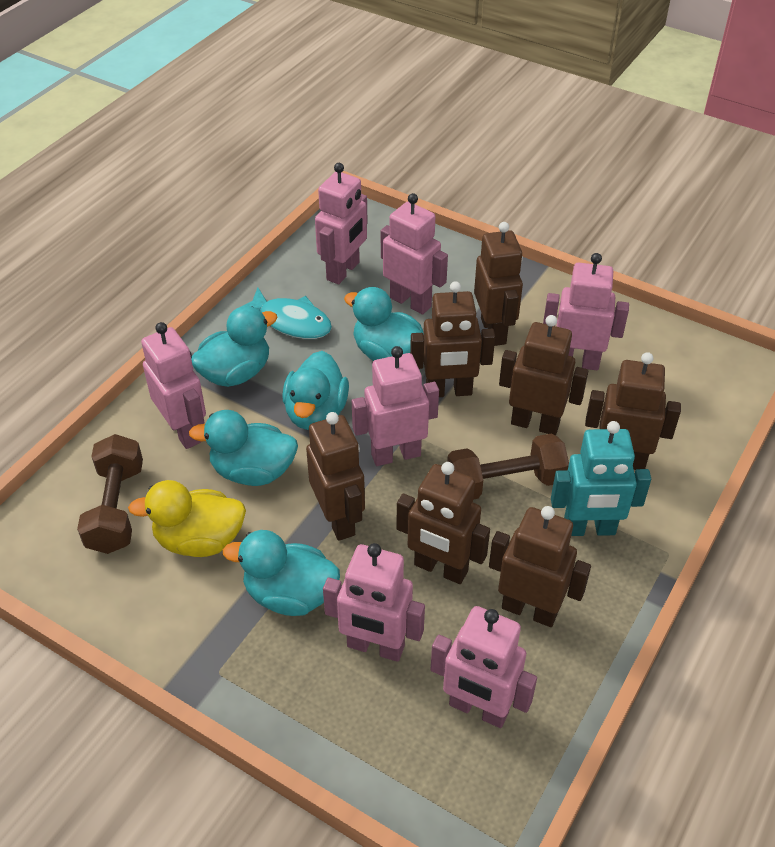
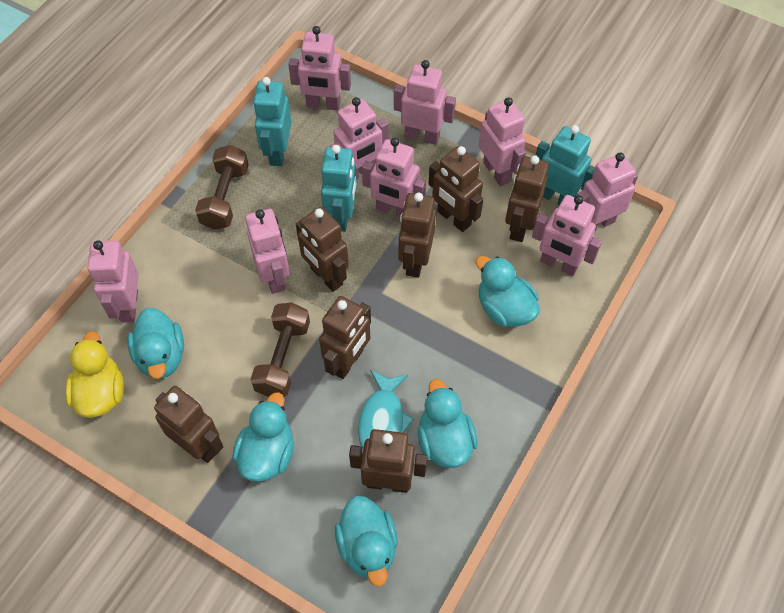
pink robot: 7 -> 9
turquoise robot: 1 -> 3

